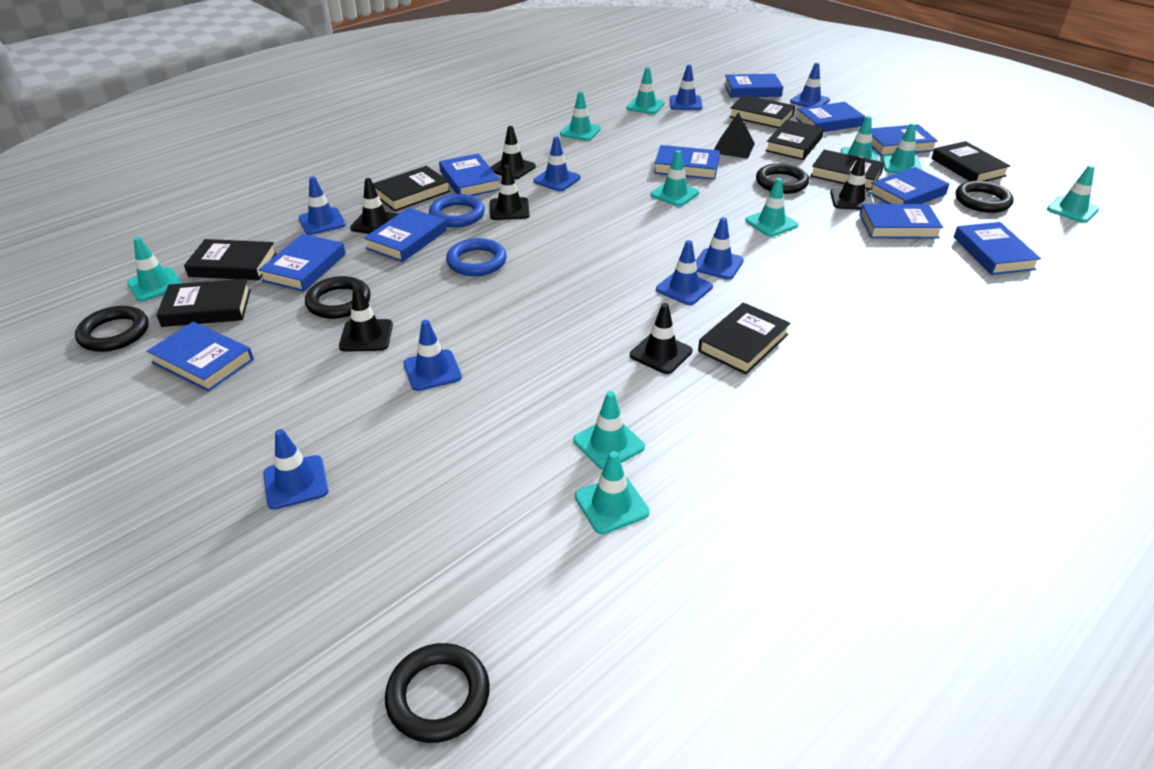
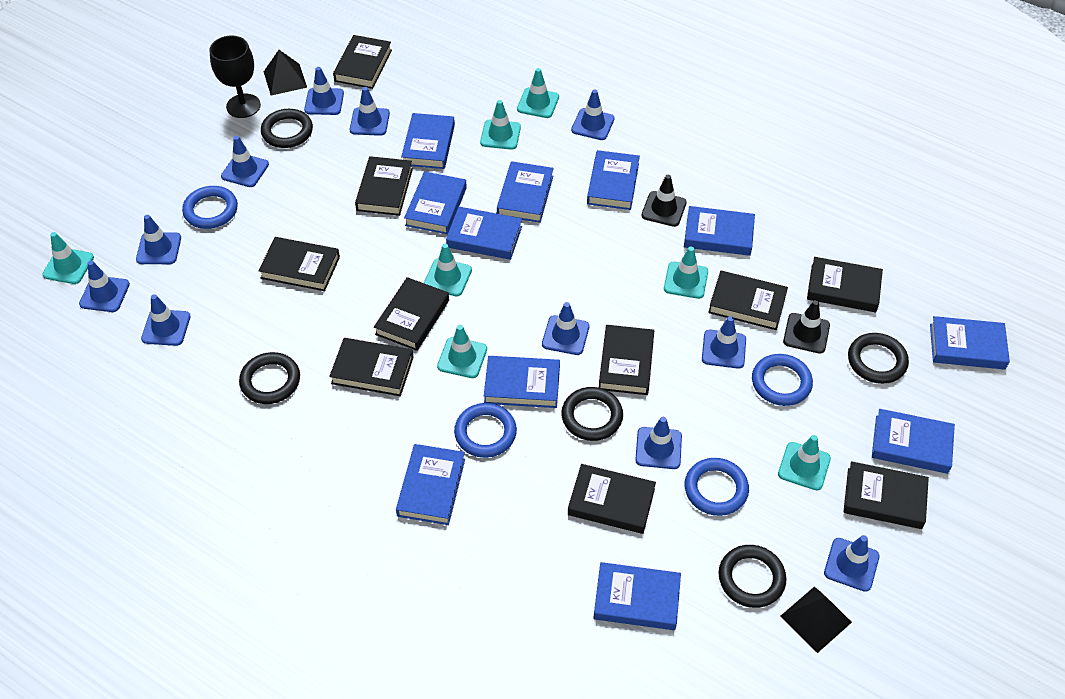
black book: 8 -> 10
black goblet: 0 -> 1
black pyramid: 1 -> 2
black traffic cone: 6 -> 2
blue ring: 2 -> 4
blue traffic cone: 8 -> 11
turquoise traffic cone: 10 -> 7

